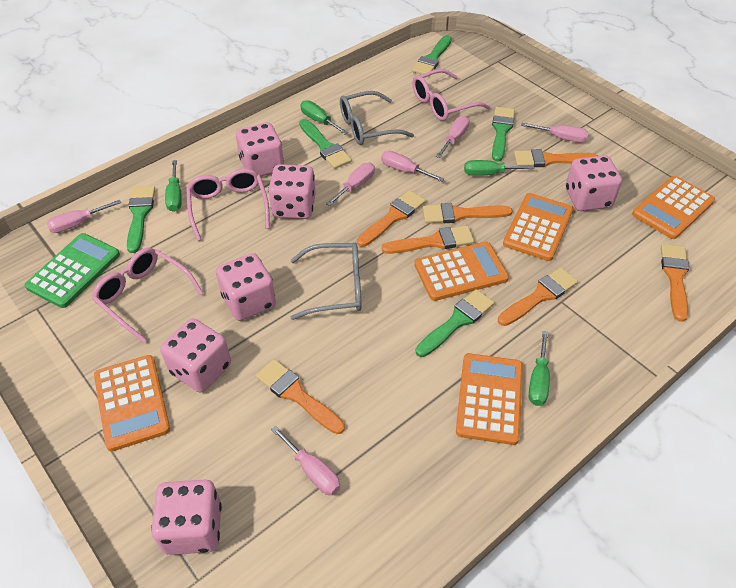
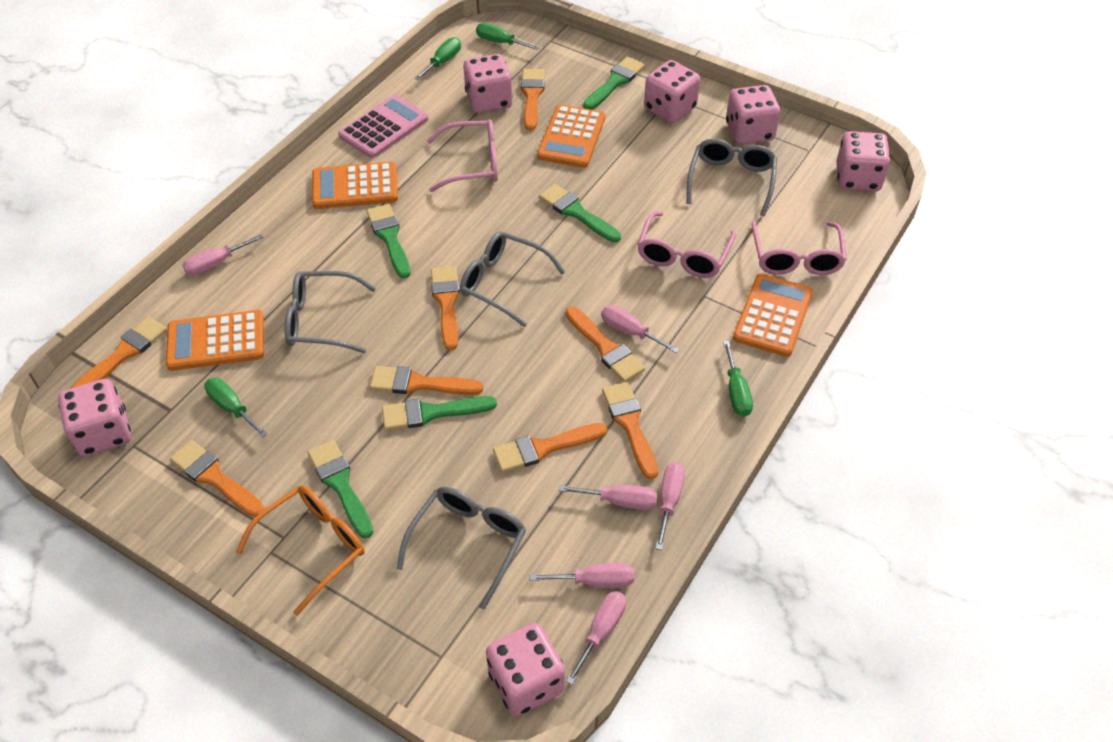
green calculator: 1 -> 0
grey glasses: 2 -> 4
orange brush: 7 -> 8
orange calculator: 5 -> 4
orange glasses: 0 -> 1
pink calculator: 0 -> 1

